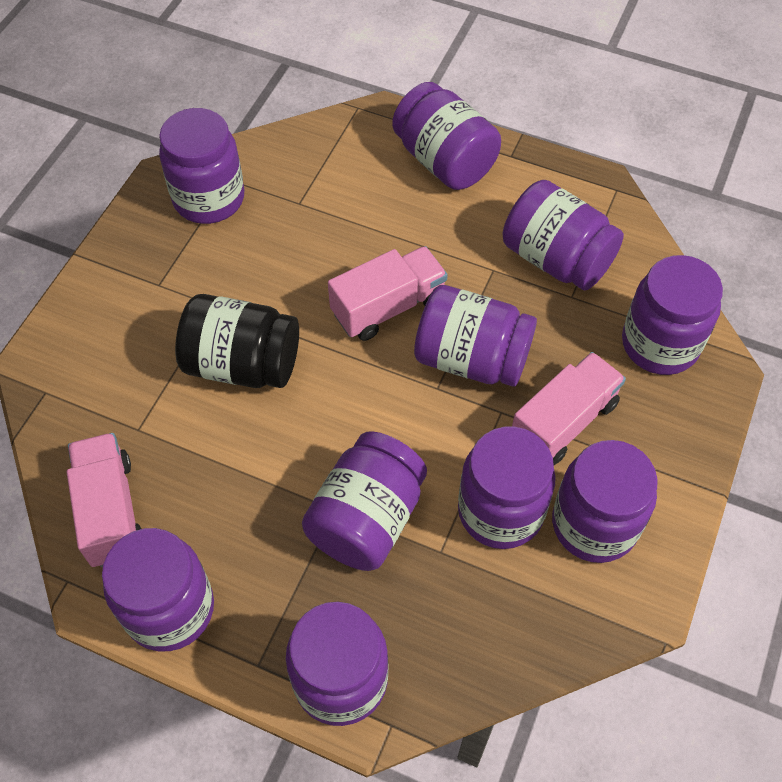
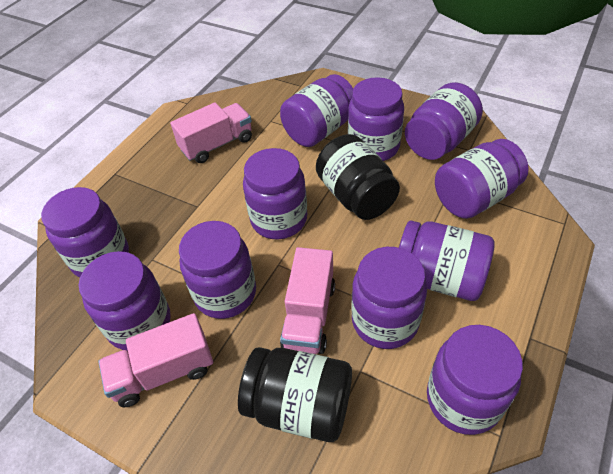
black jar: 1 -> 2
purple jar: 10 -> 11

